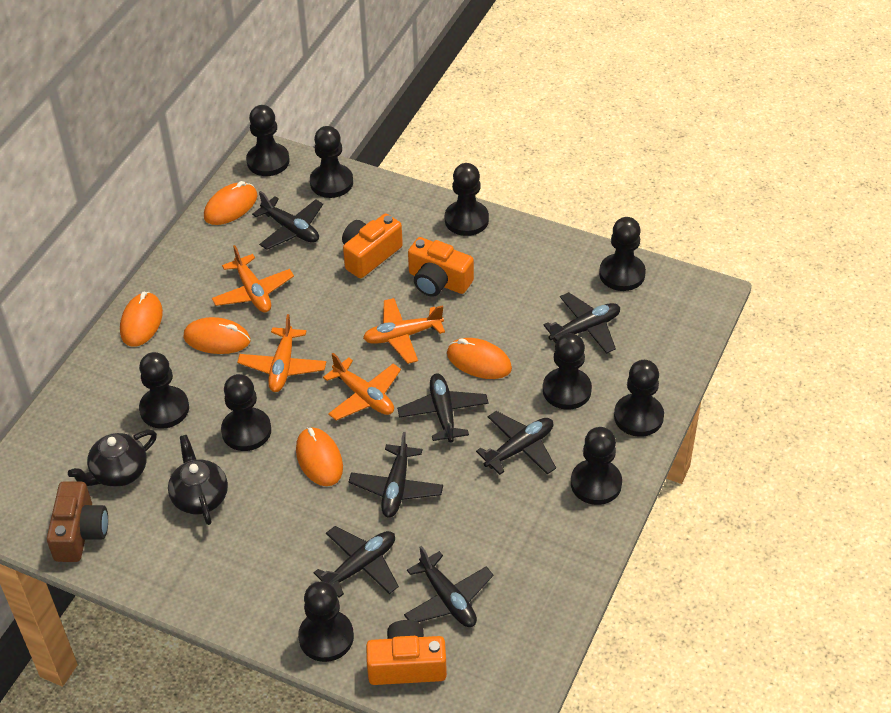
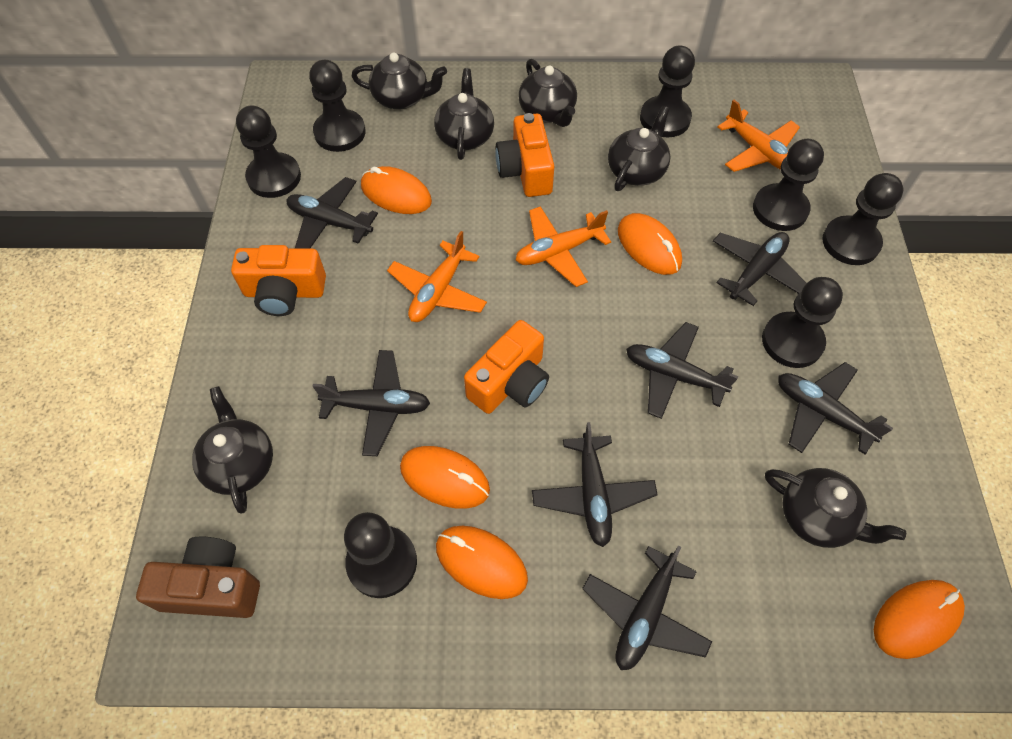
black pawn: 10 -> 7
black teapot: 2 -> 6
orange plane: 4 -> 3

